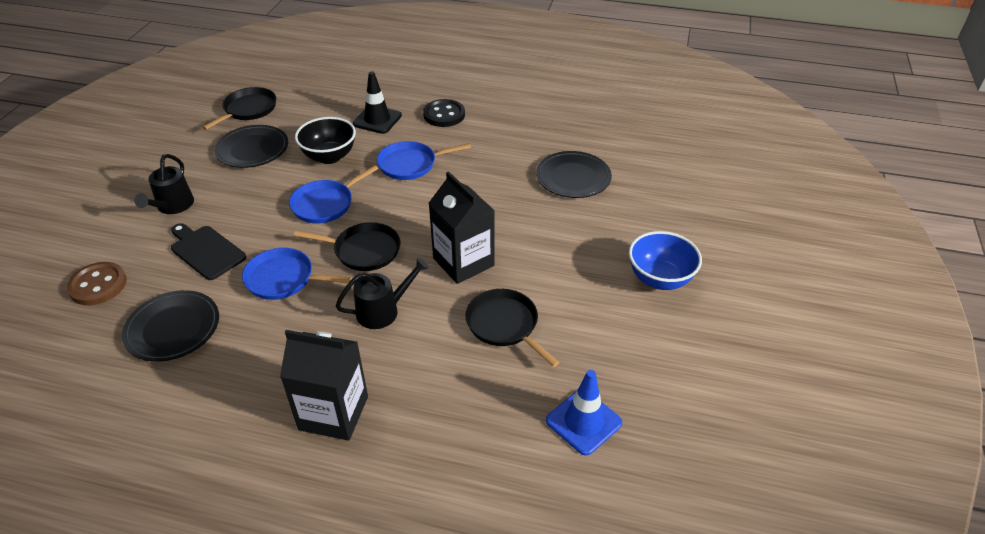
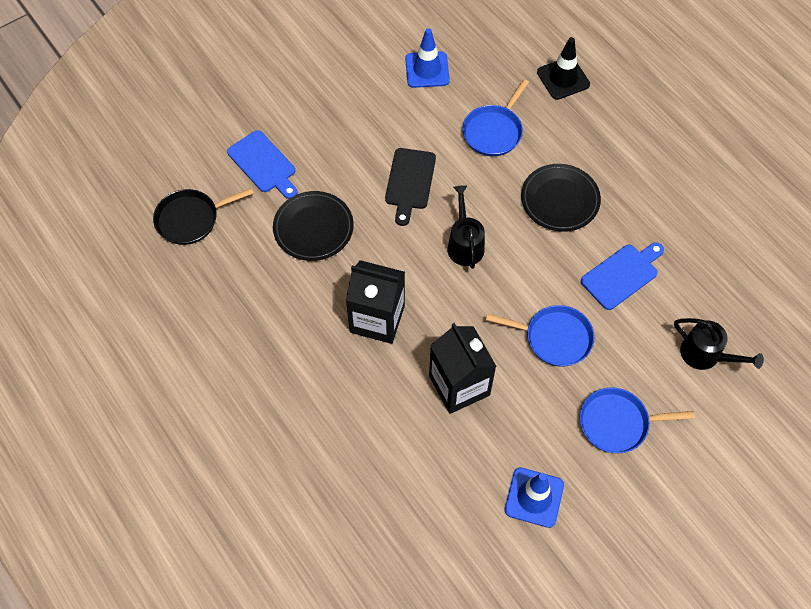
black bowl: 1 -> 0
black button: 1 -> 0
black pan: 3 -> 1
black plate: 3 -> 2
blue bowl: 1 -> 0
blue cutting board: 0 -> 2
blue traffic cone: 1 -> 2
brown button: 1 -> 0

